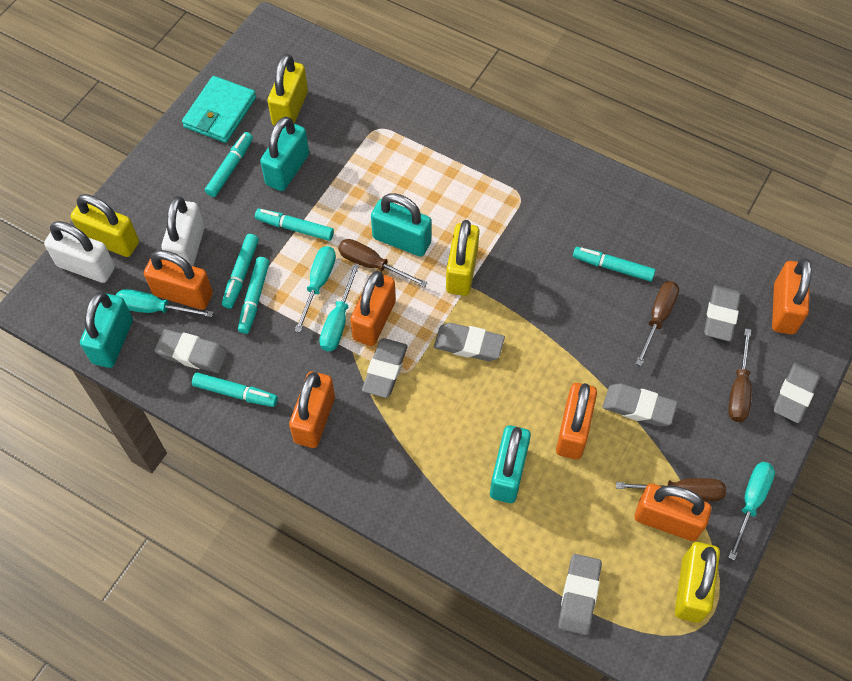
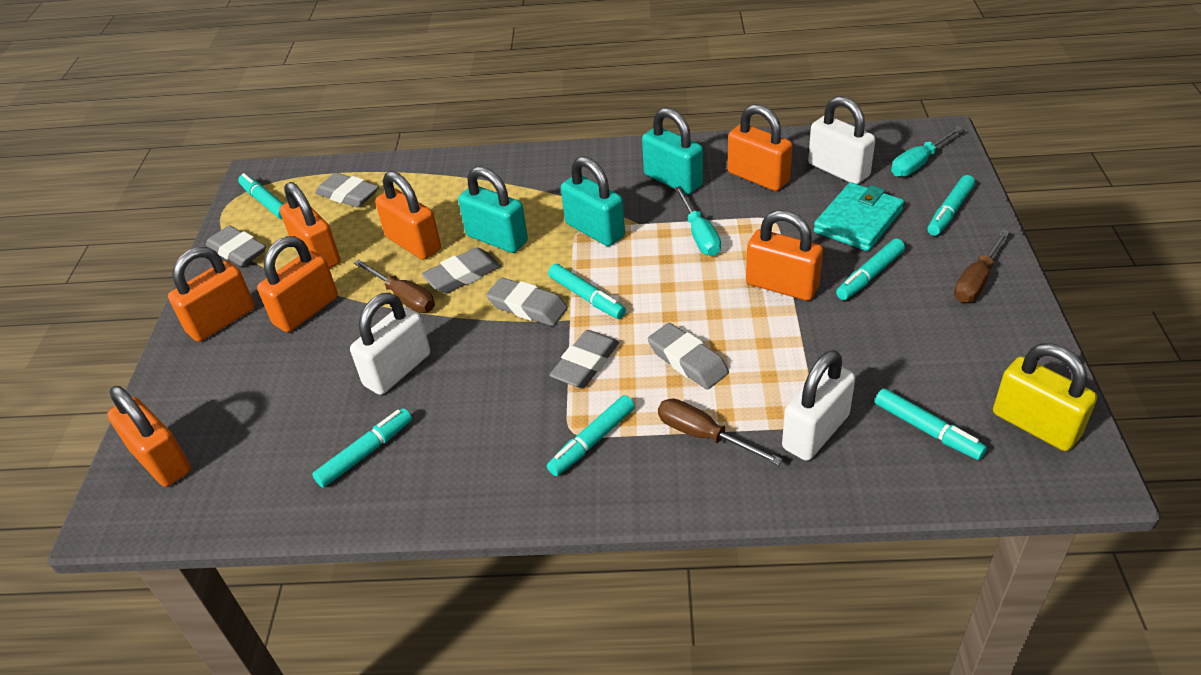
brown screwdriver: 4 -> 3
grey eraser: 7 -> 6
orange padlock: 6 -> 7
turquoise marker: 6 -> 7
turquoise padlock: 4 -> 3
turquoise screwdriver: 4 -> 2
white padlock: 2 -> 3
yellow padlock: 4 -> 1

